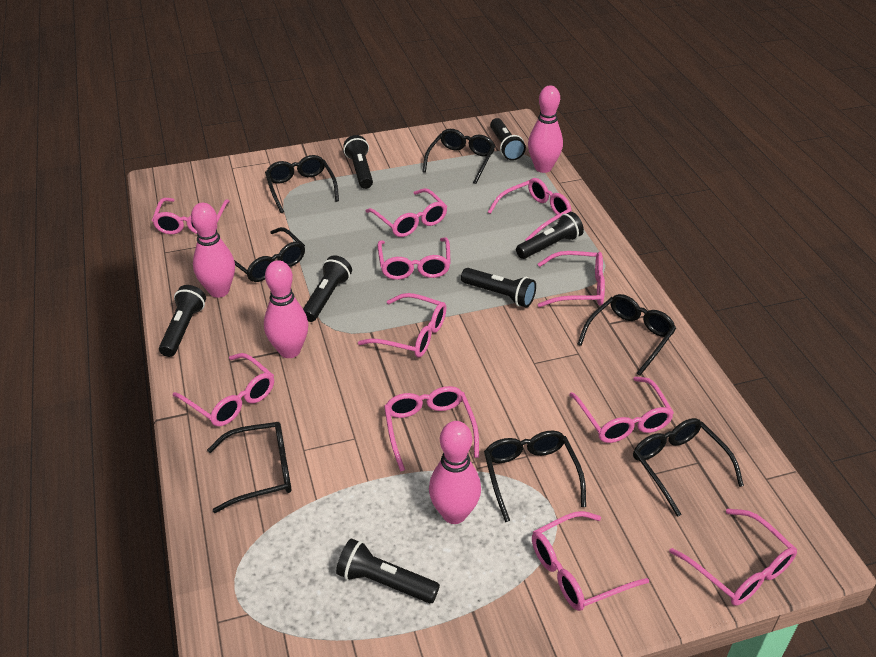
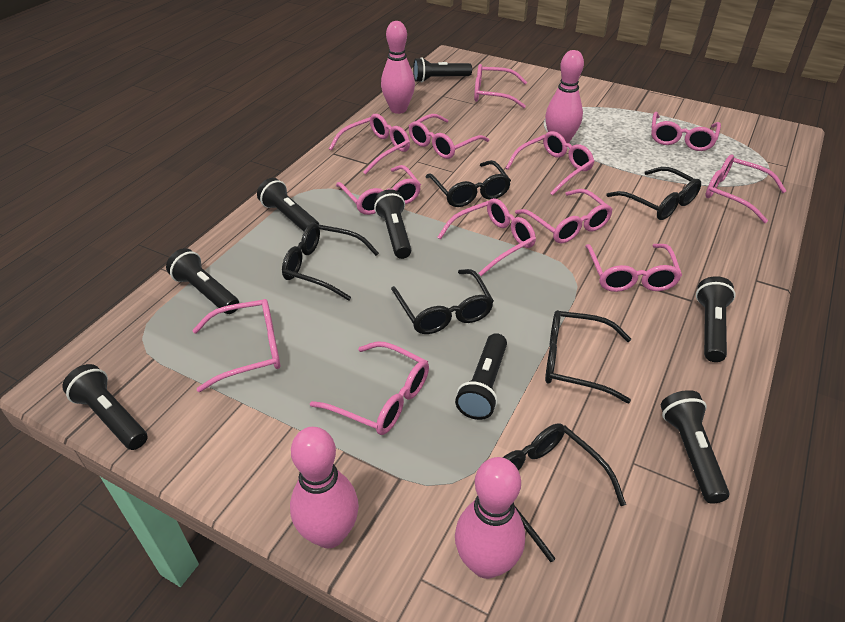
black flashlight: 7 -> 8
black glasses: 7 -> 6
pink glasses: 11 -> 12

